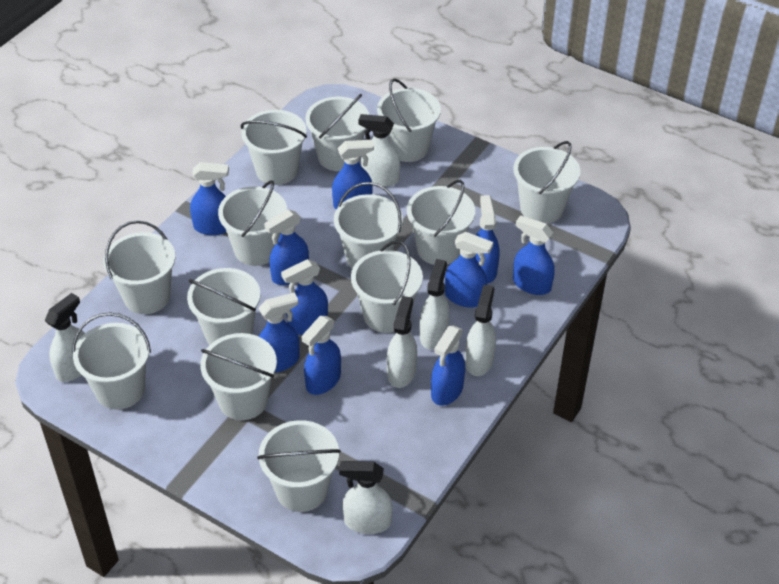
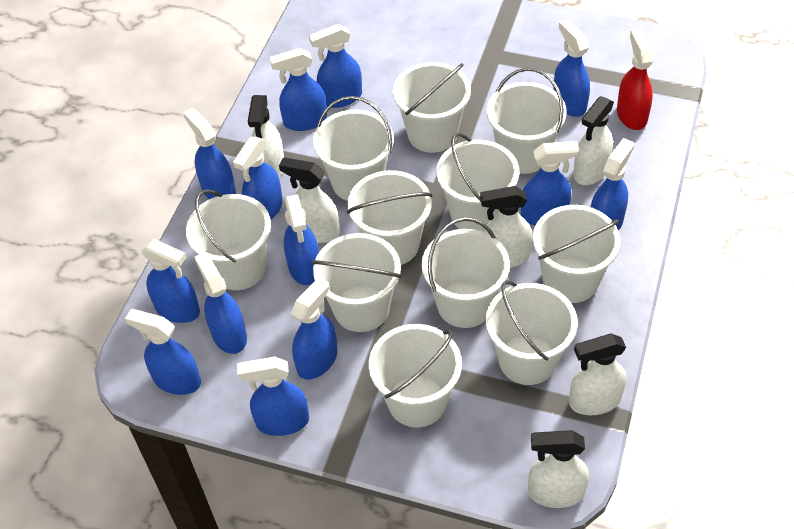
blue spray bottle: 10 -> 13
red spray bottle: 0 -> 1
white bucket: 13 -> 11

